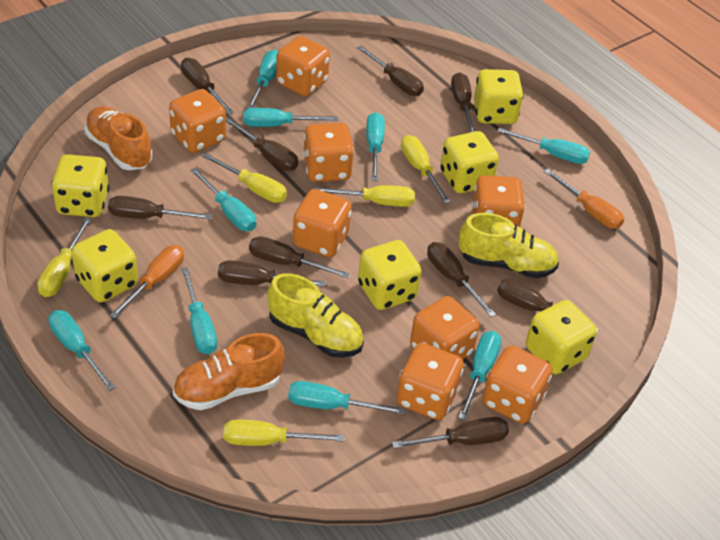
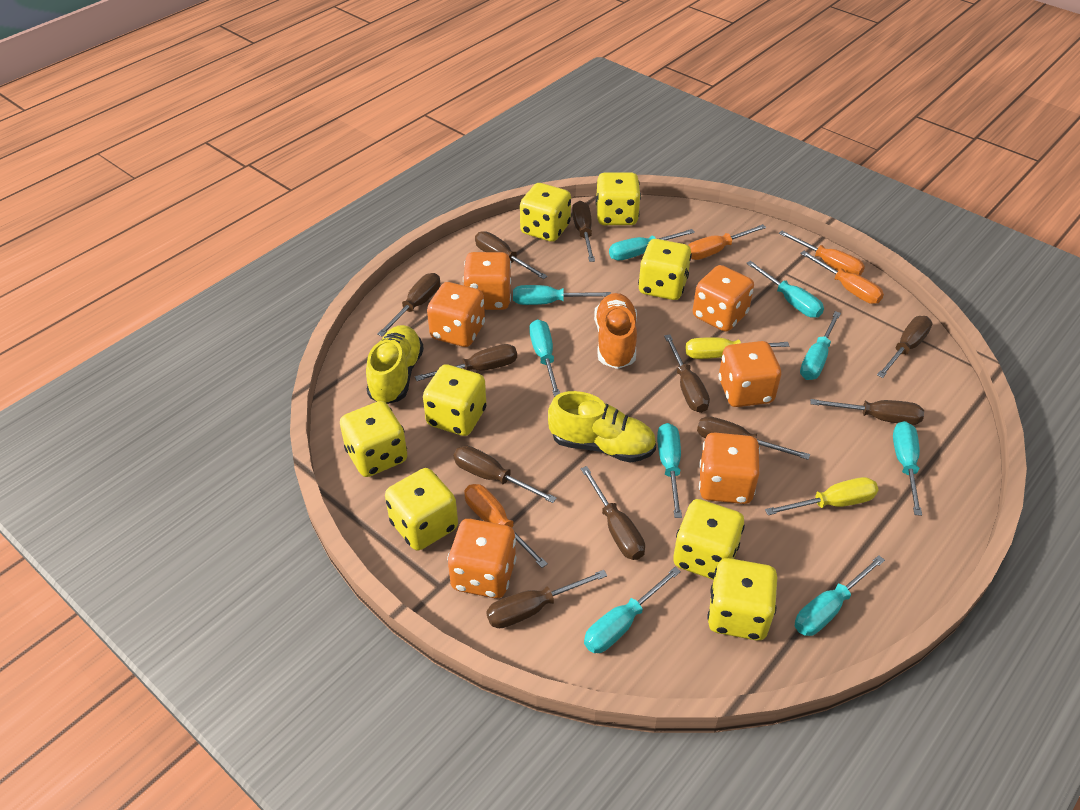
brown screwdriver: 10 -> 11
orange dice: 8 -> 6
orange screwdriver: 2 -> 4
orange shoe: 2 -> 1
yellow dice: 6 -> 8
yellow screwdriver: 5 -> 2

